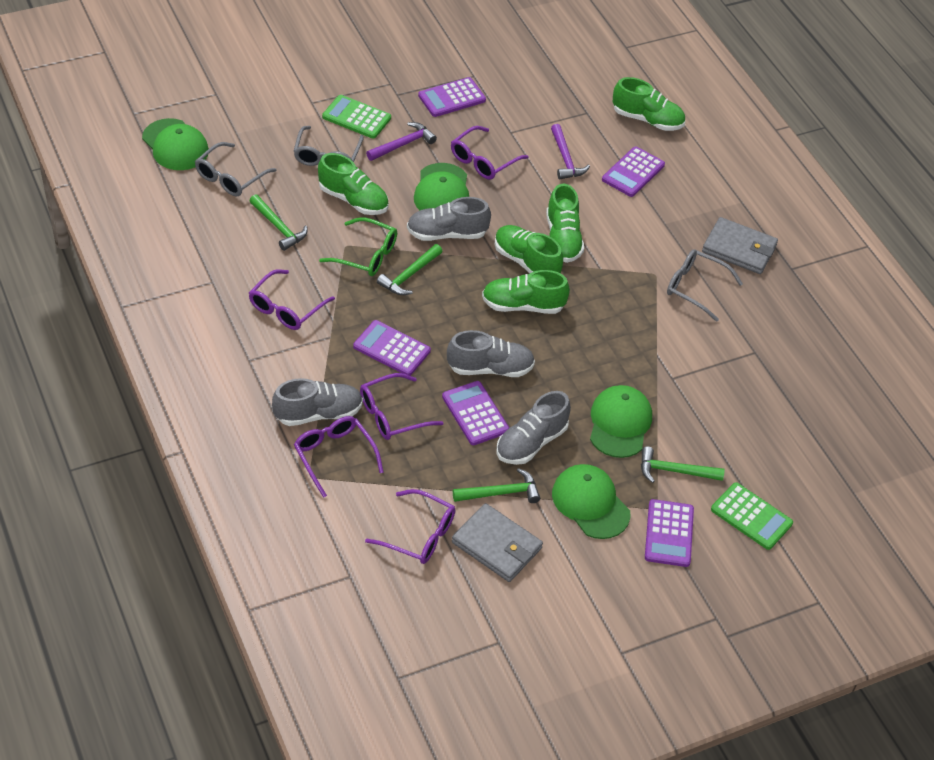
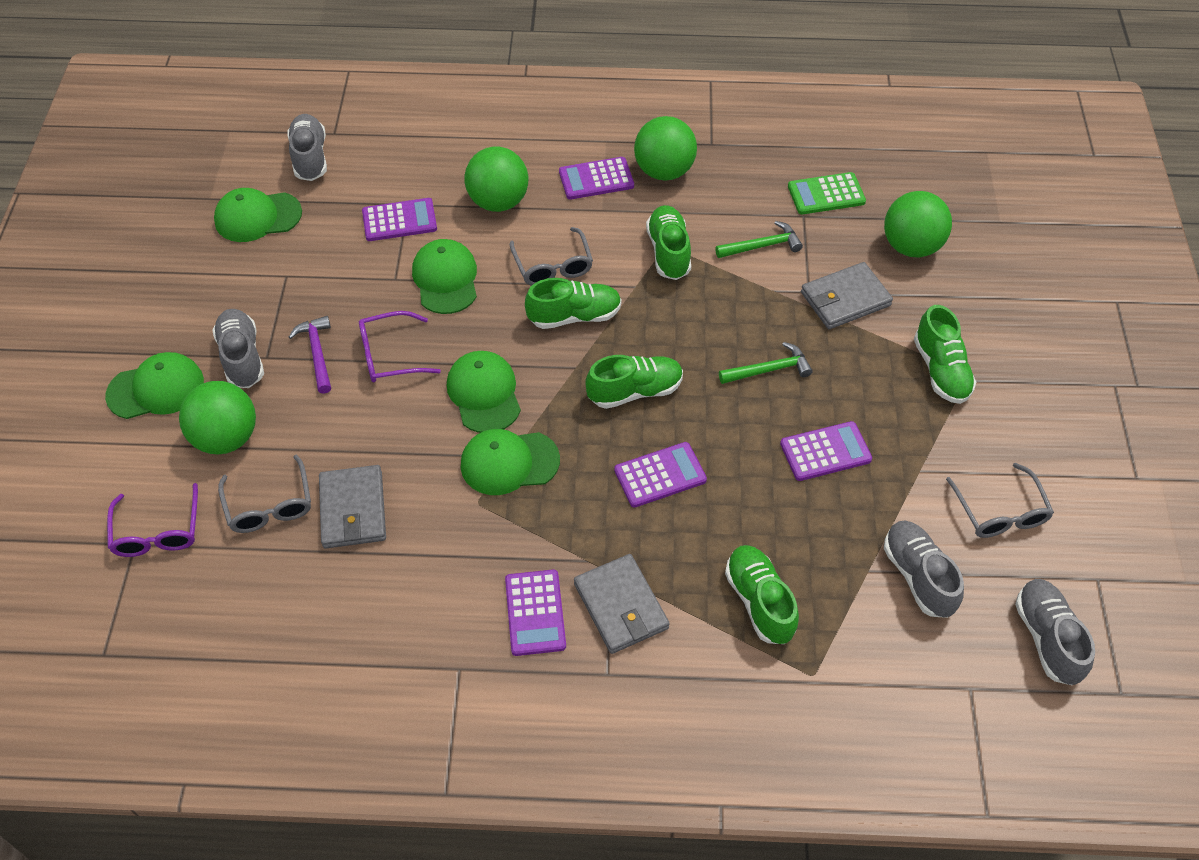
green ball: 0 -> 4
green calculator: 2 -> 1
green cap: 4 -> 5
green glasses: 1 -> 0
green hammer: 4 -> 2
grey wallet: 2 -> 3
purple glasses: 5 -> 2
purple hammer: 2 -> 1

